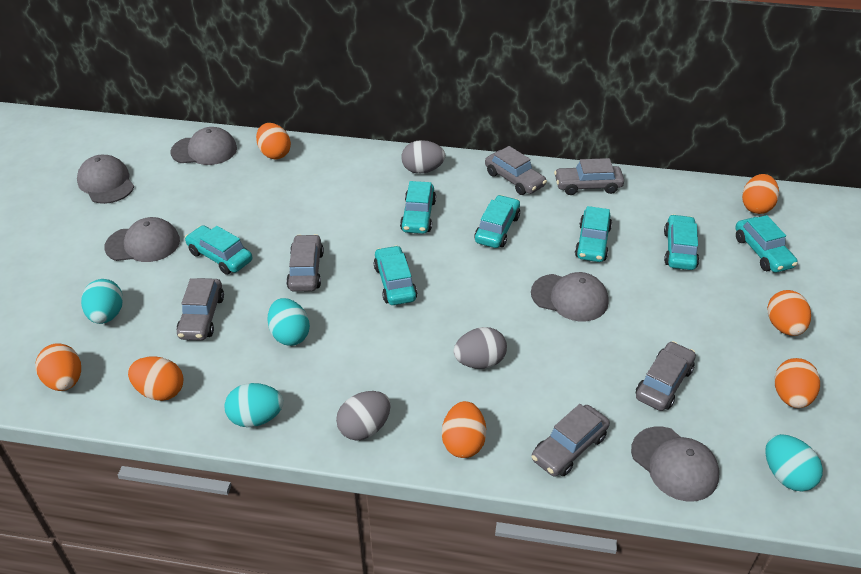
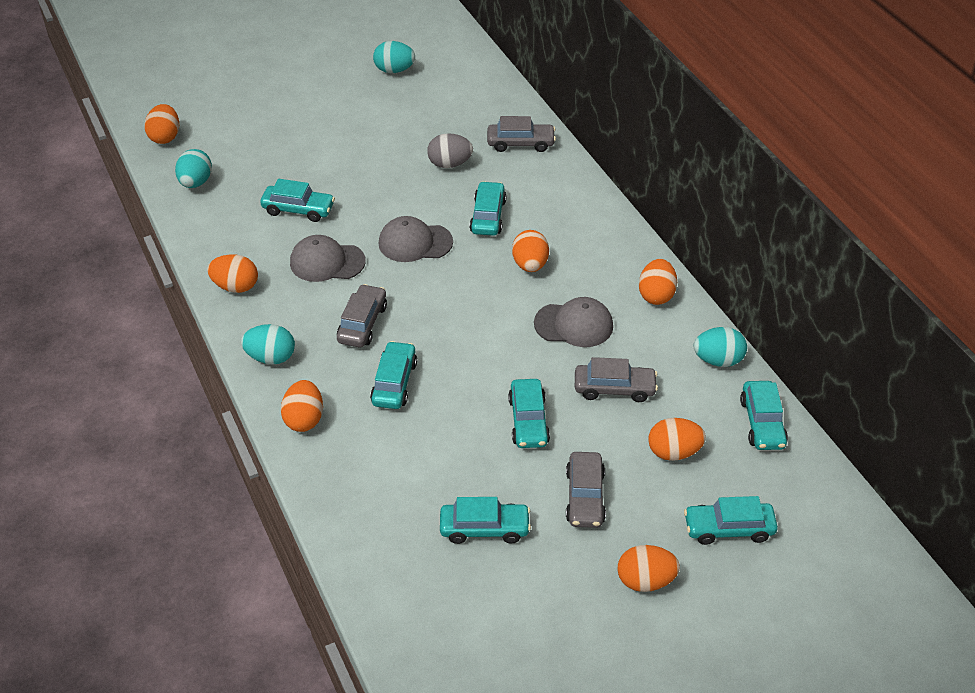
grey cap: 5 -> 3
grey car: 6 -> 4
grey egg: 3 -> 1

